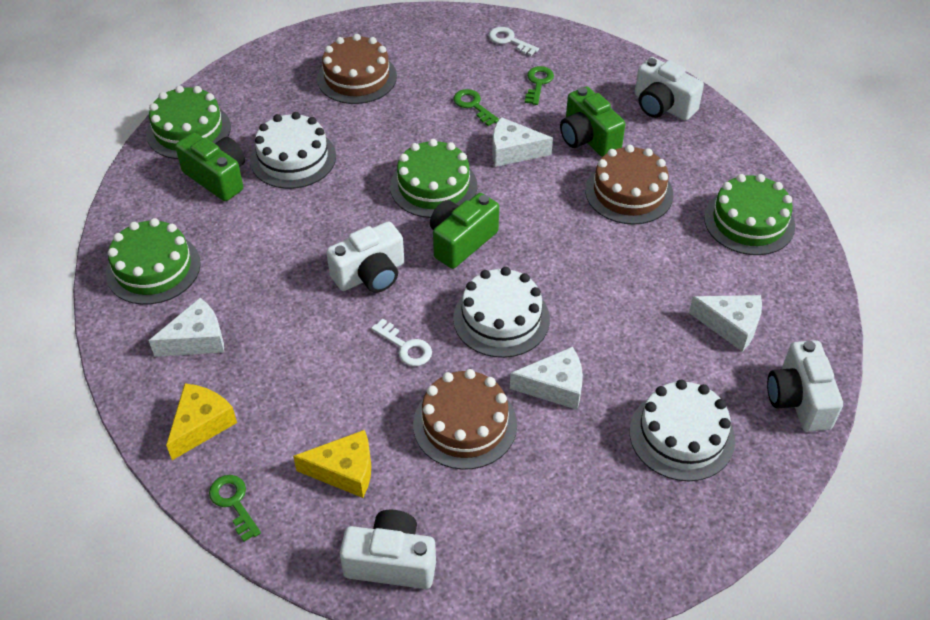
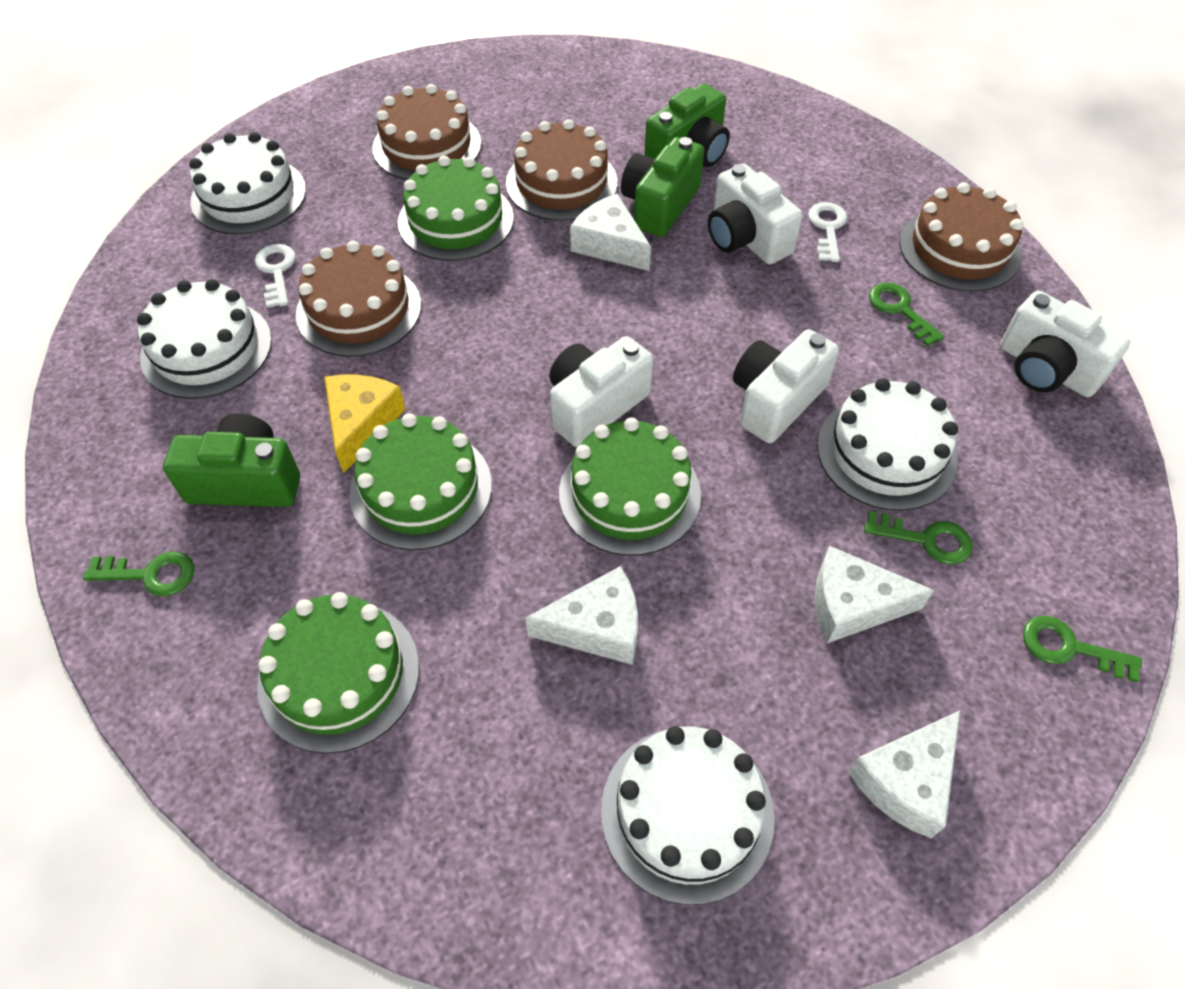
brown cake: 3 -> 4
green key: 3 -> 4
white cake: 3 -> 4
yellow cheese: 2 -> 1

